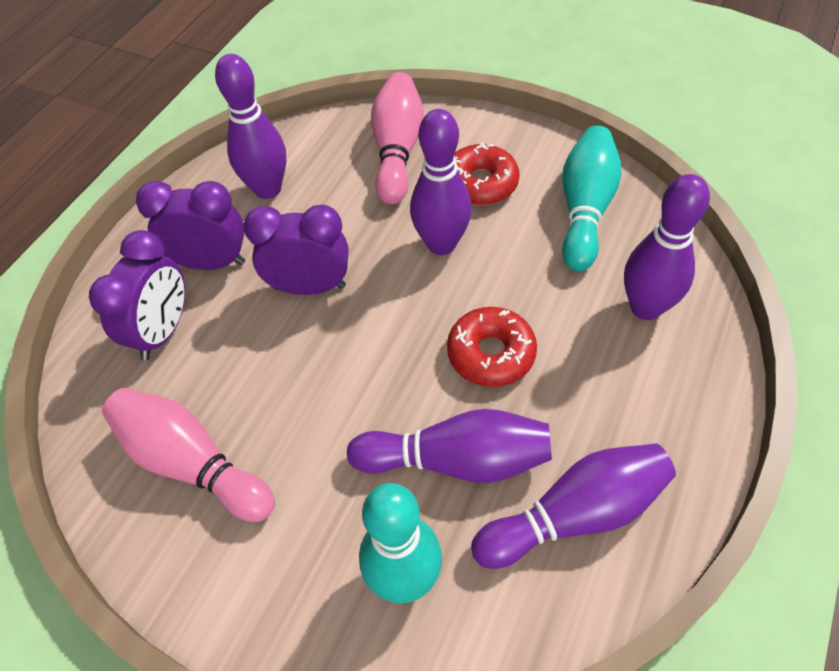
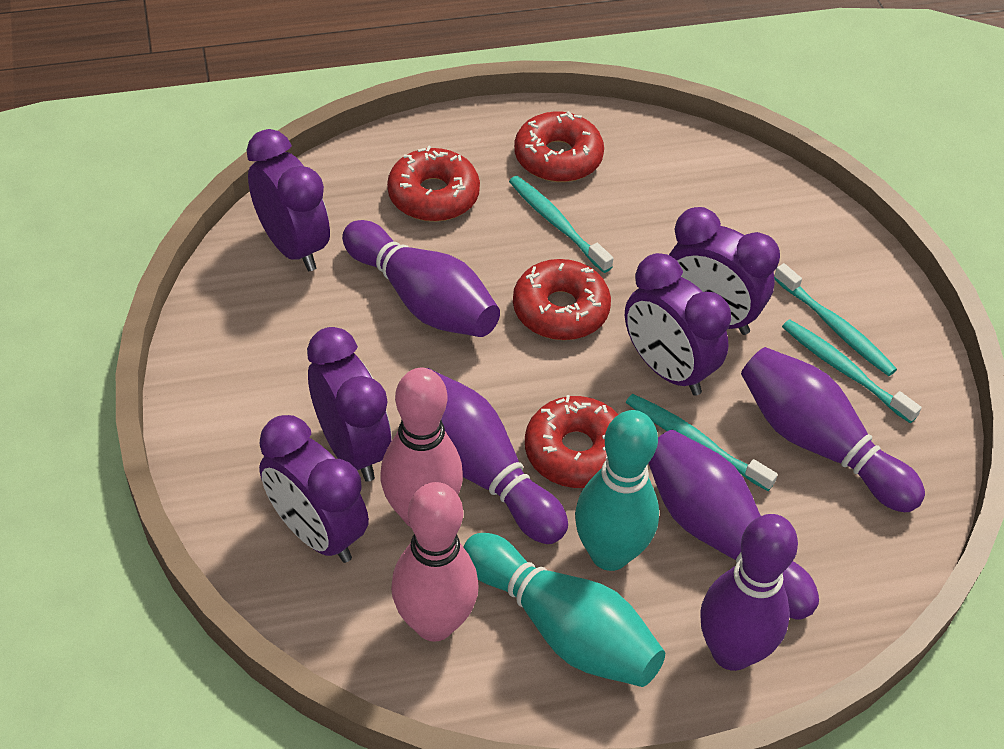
purple clock: 3 -> 5
red donut: 2 -> 4
turquoise toothbrush: 0 -> 4

